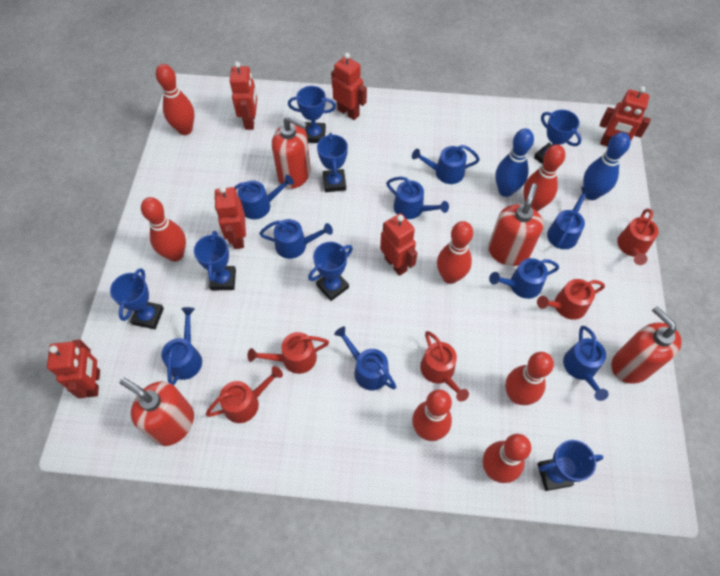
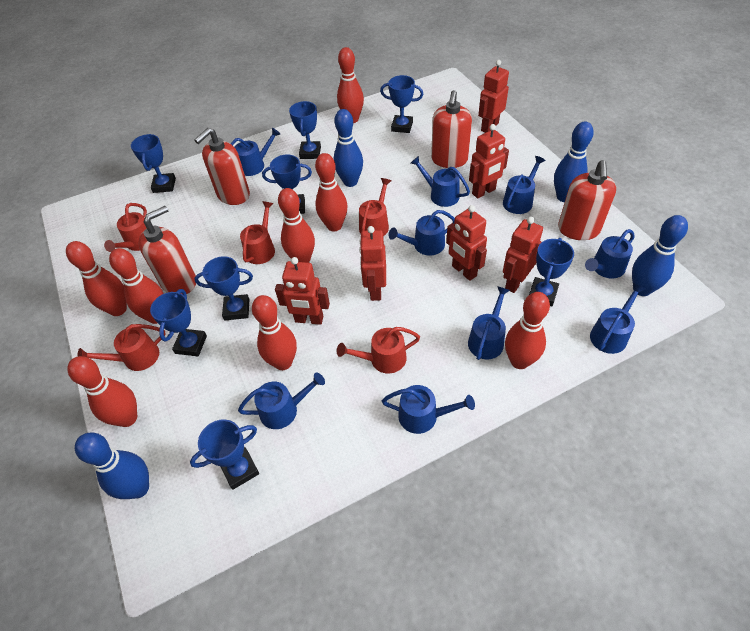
blue bowling pin: 2 -> 4
blue trophy: 7 -> 8
red bowling pin: 7 -> 8

